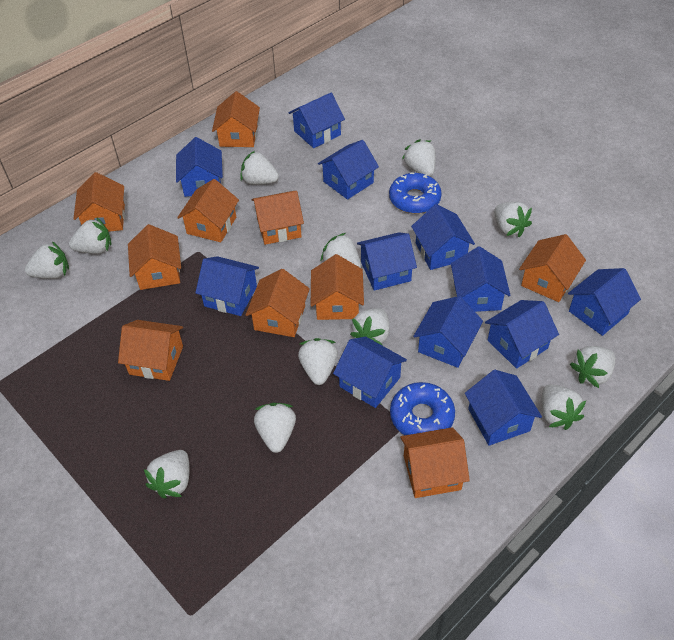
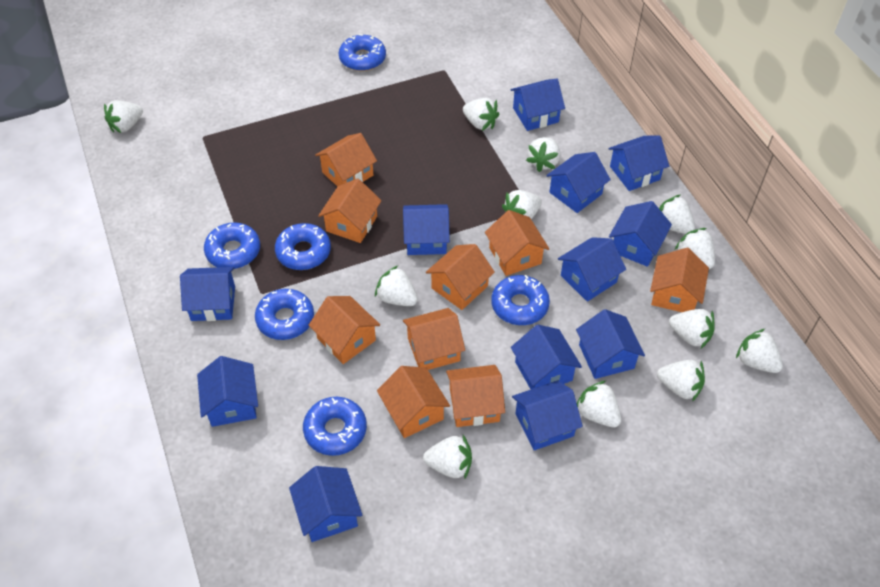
blue donut: 2 -> 6
orange house: 10 -> 9

